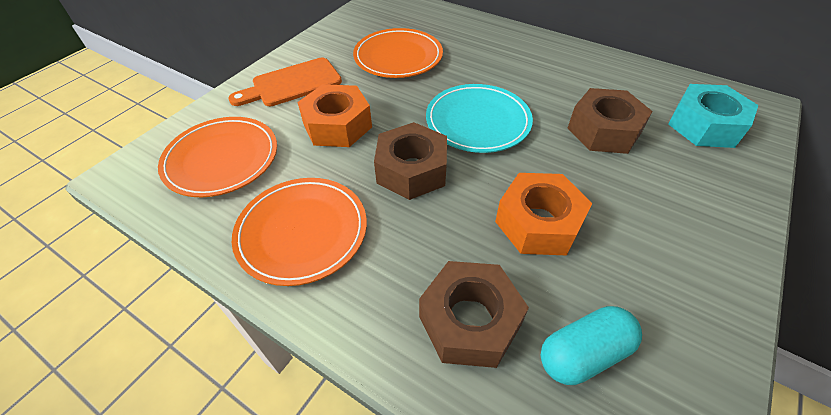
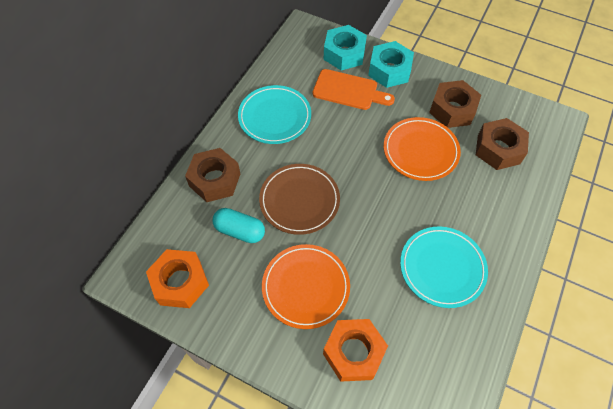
brown plate: 0 -> 1
orange plate: 3 -> 2
turquoise nut: 1 -> 2
turquoise plate: 1 -> 2

